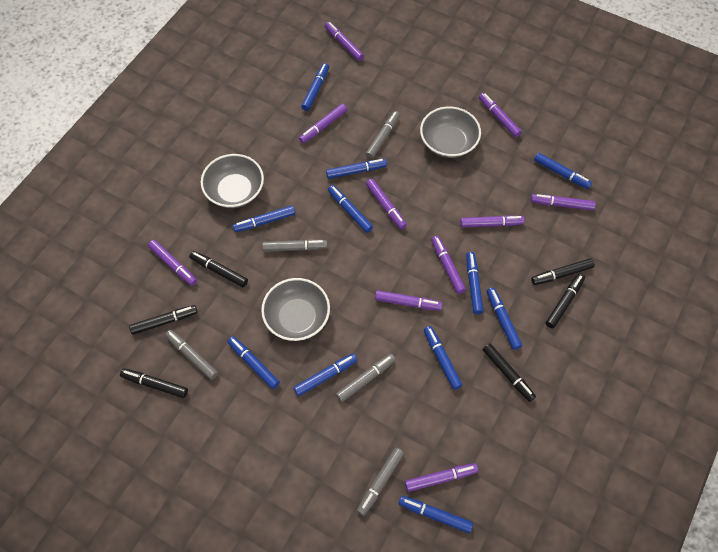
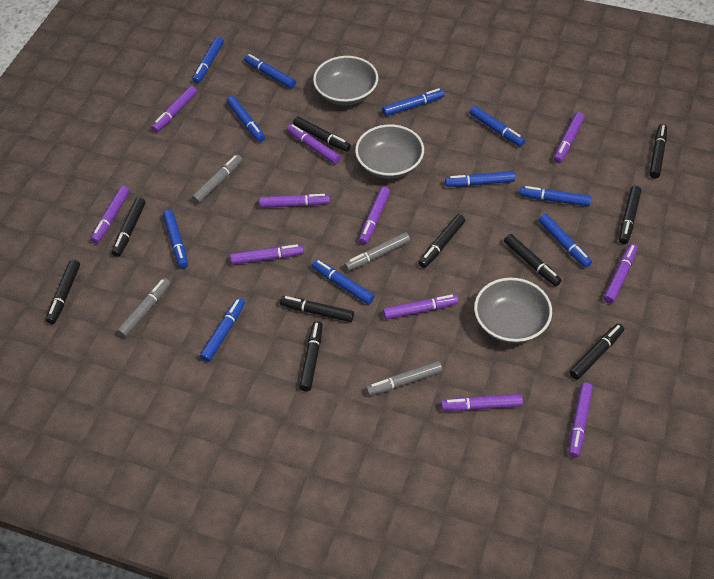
black marker: 6 -> 10
grey marker: 5 -> 4
purple marker: 10 -> 11

